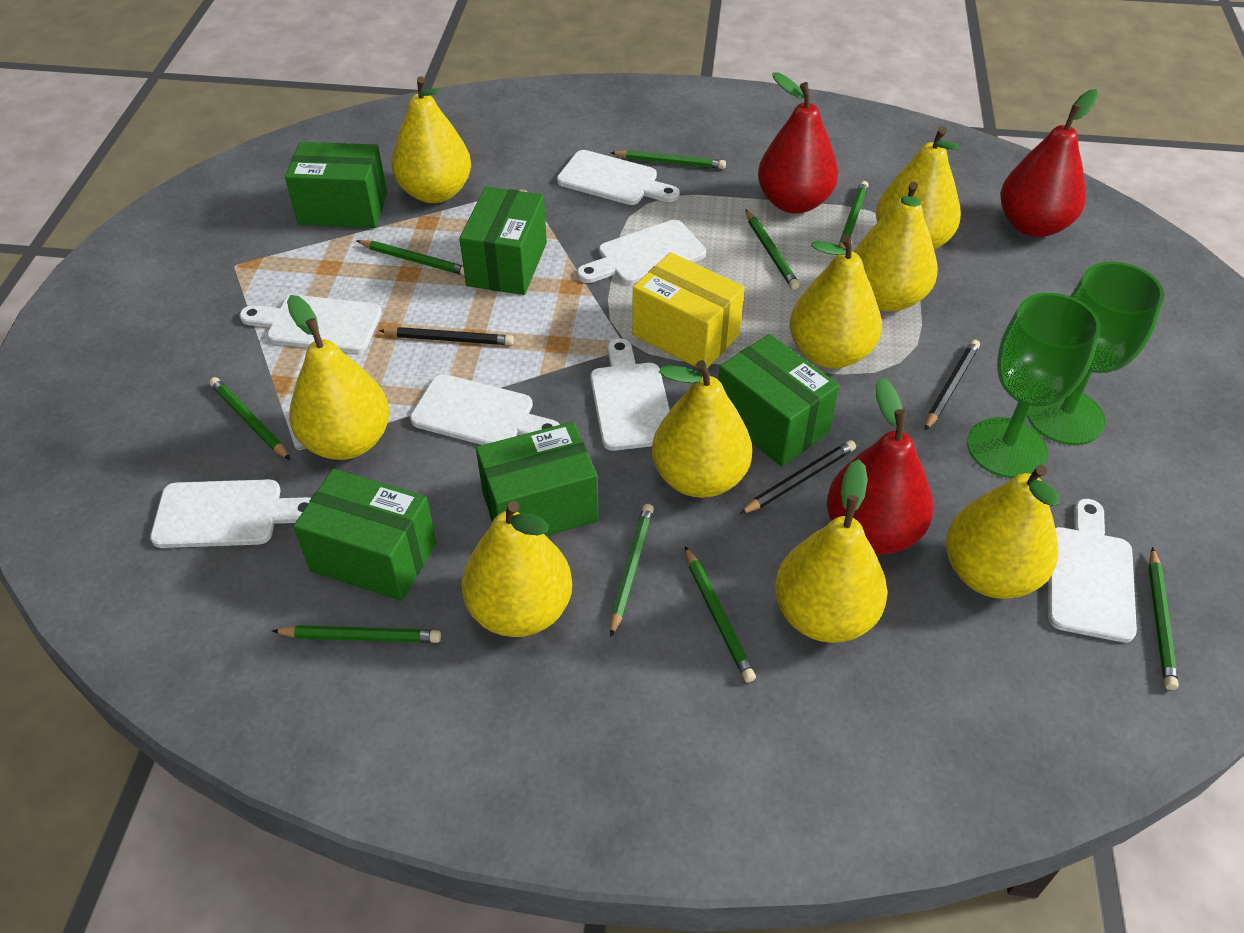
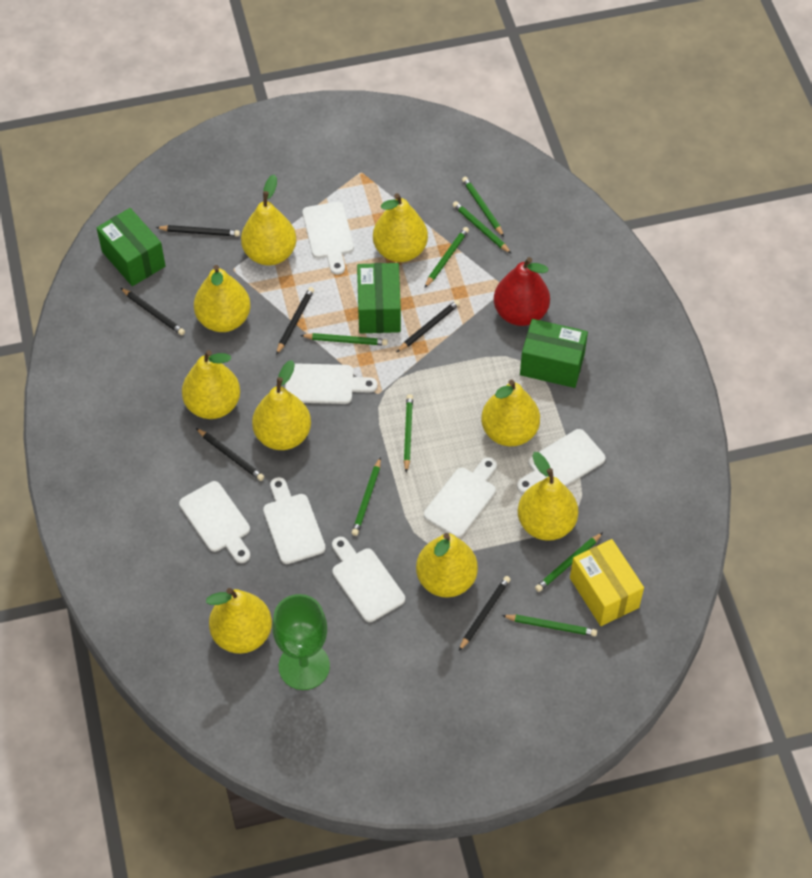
black pencil: 3 -> 6
green box: 5 -> 3
green goblet: 2 -> 1
green pencil: 9 -> 8
red pear: 3 -> 1

